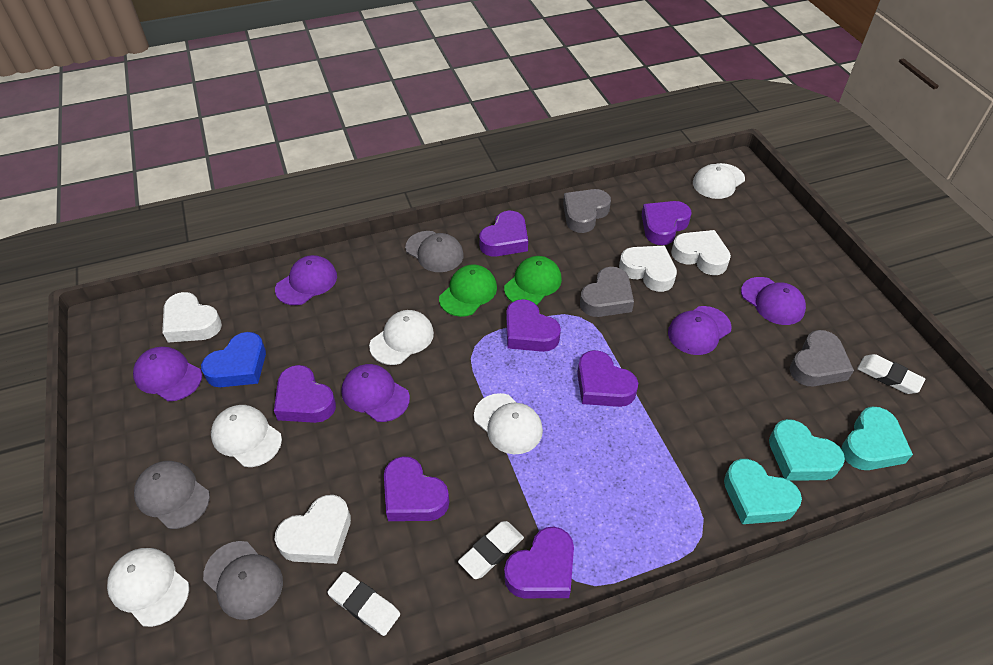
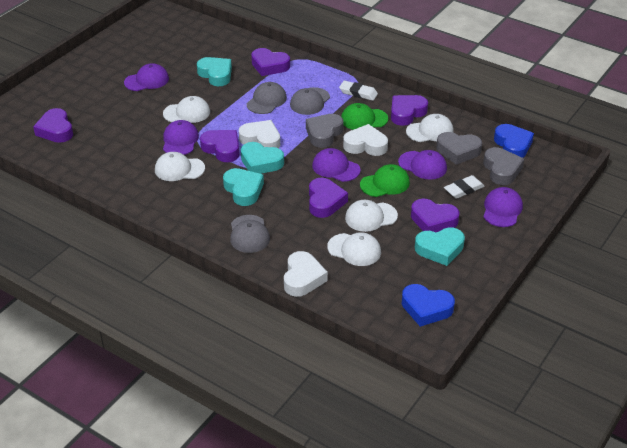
blue heart: 1 -> 2
purple heart: 7 -> 6
turquoise heart: 3 -> 4
white eraser: 3 -> 2
white heart: 4 -> 3

